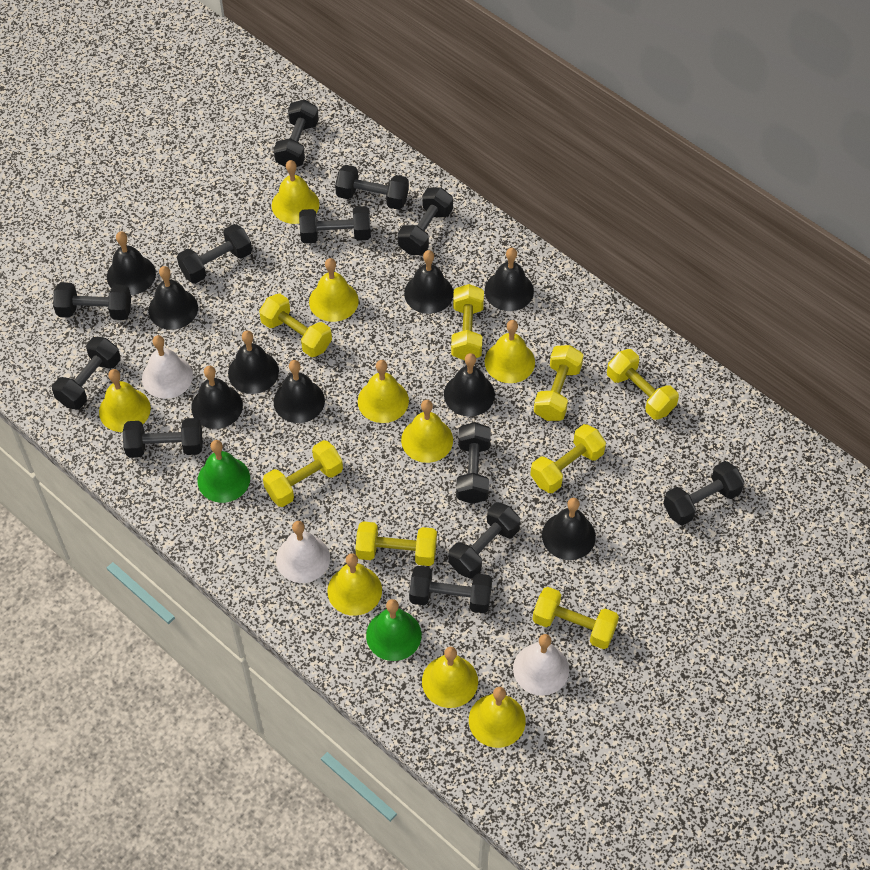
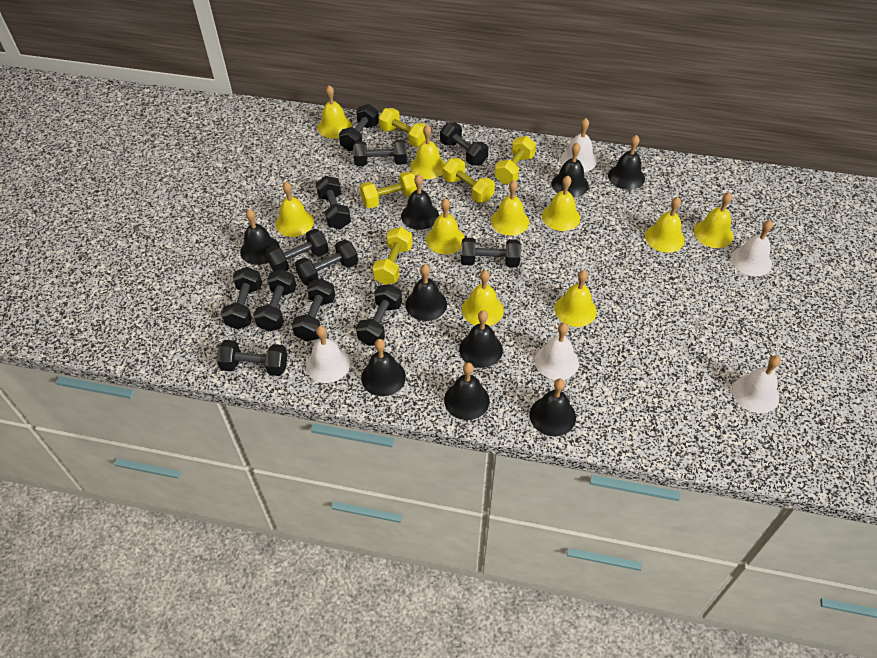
green bell: 2 -> 0
white bell: 3 -> 5
yellow bell: 9 -> 10
yellow dumbbell: 8 -> 5

